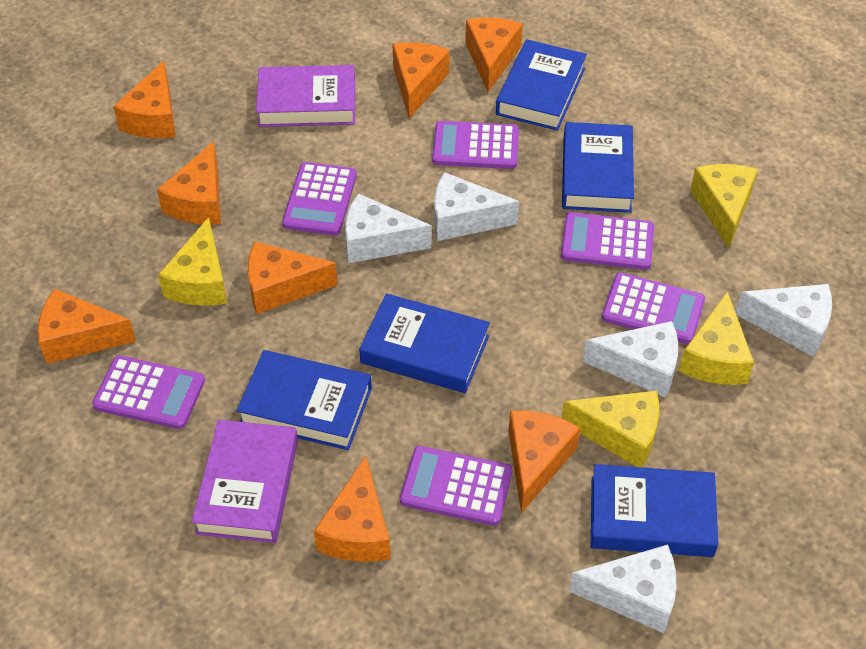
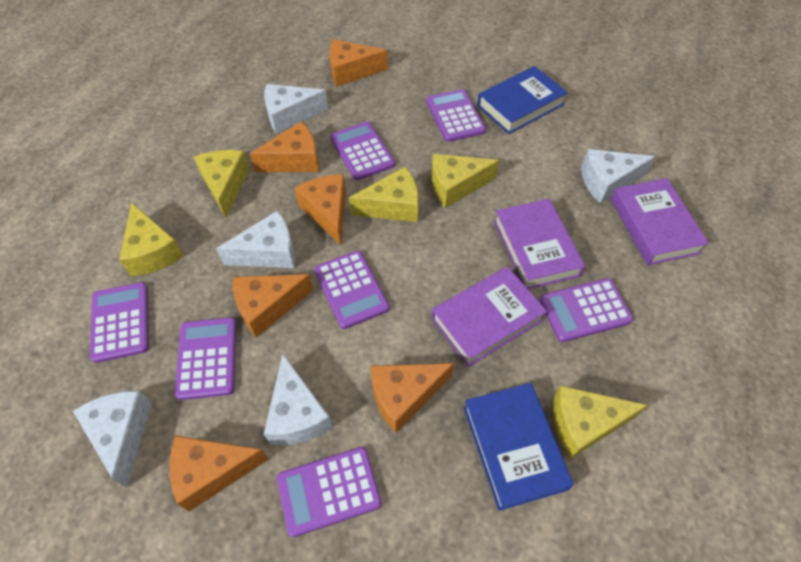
blue book: 5 -> 2
orange cheese: 8 -> 6
purple book: 2 -> 3
purple calculator: 6 -> 7
yellow cheese: 4 -> 5

